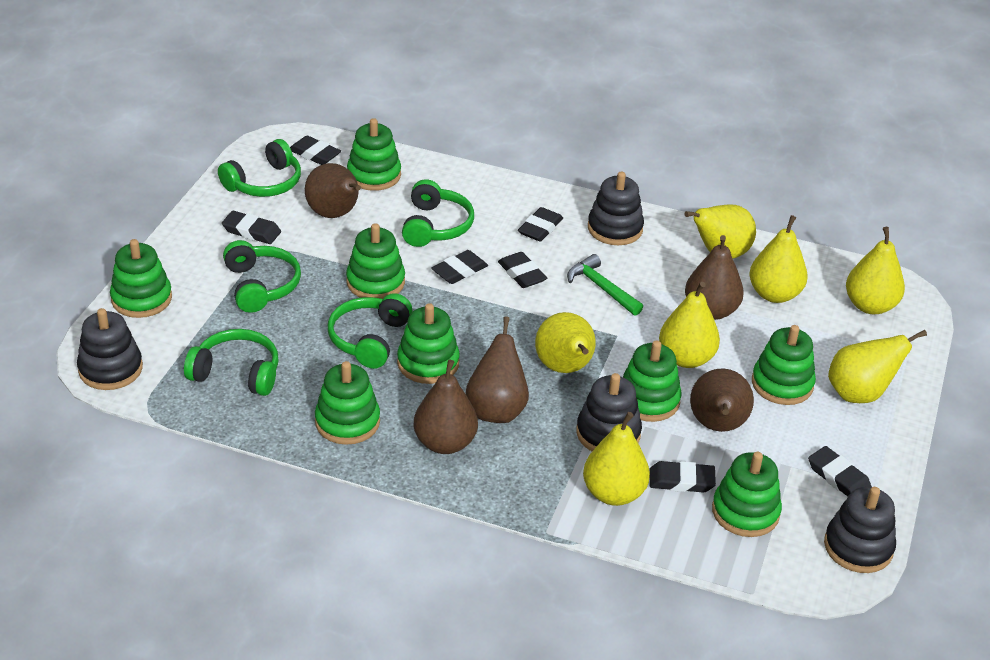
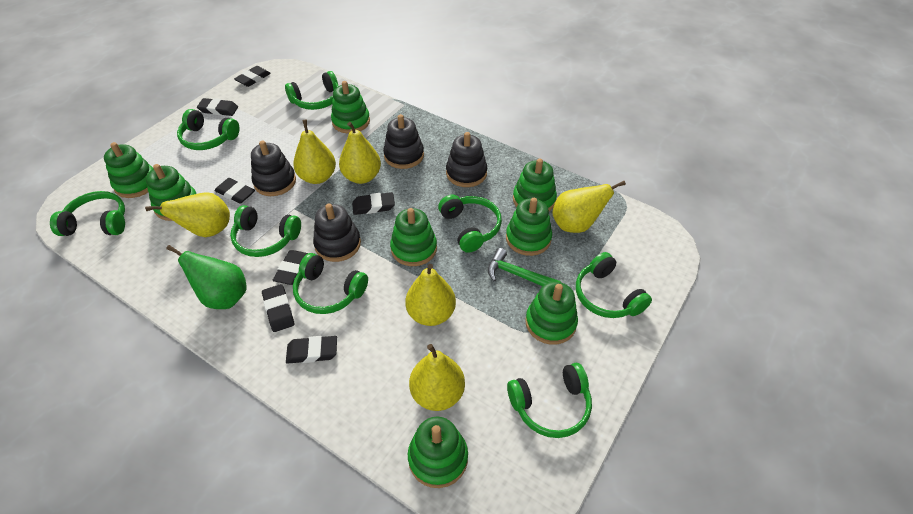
brown pear: 5 -> 0
green headphones: 5 -> 8
green pear: 0 -> 1
yellow pear: 7 -> 6

